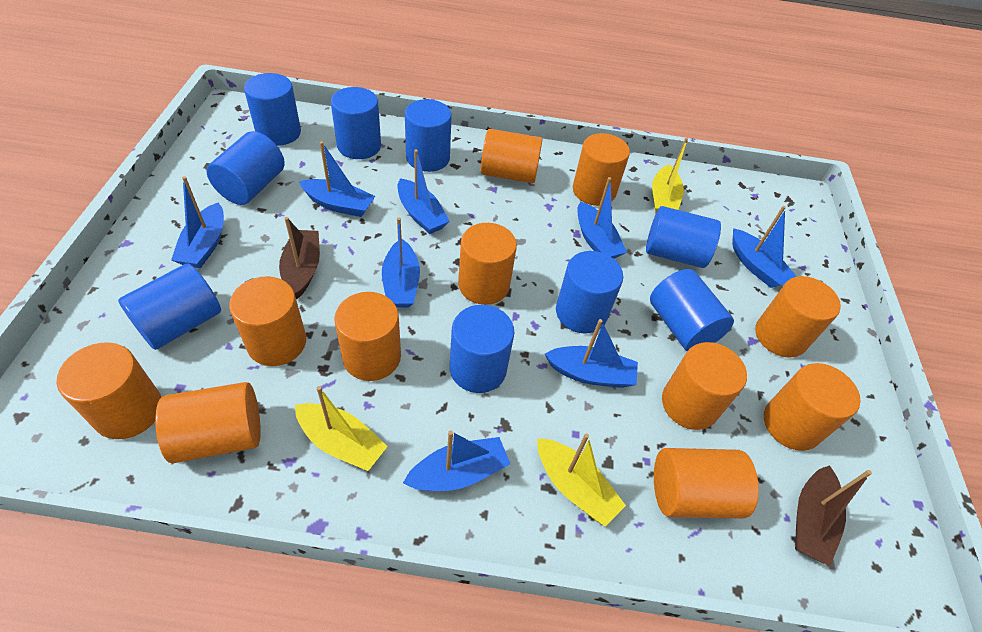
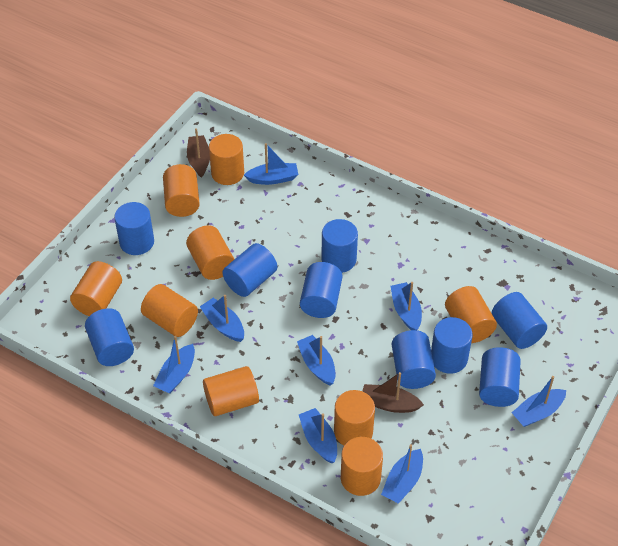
orange cylinder: 11 -> 9
yellow boat: 3 -> 0

